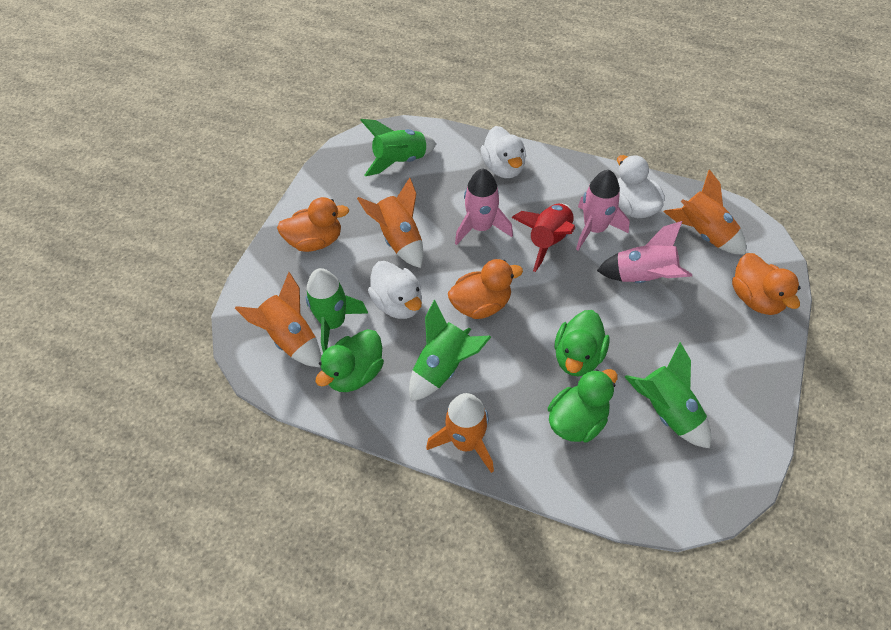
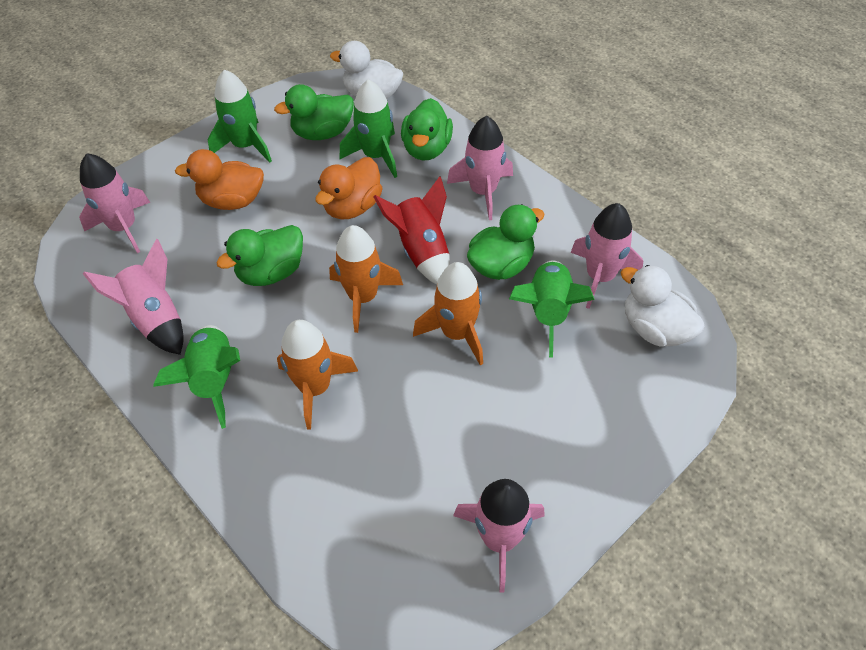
green duck: 3 -> 4
orange duck: 3 -> 2
orange rocket: 4 -> 3
pink rocket: 3 -> 5
white duck: 3 -> 2

